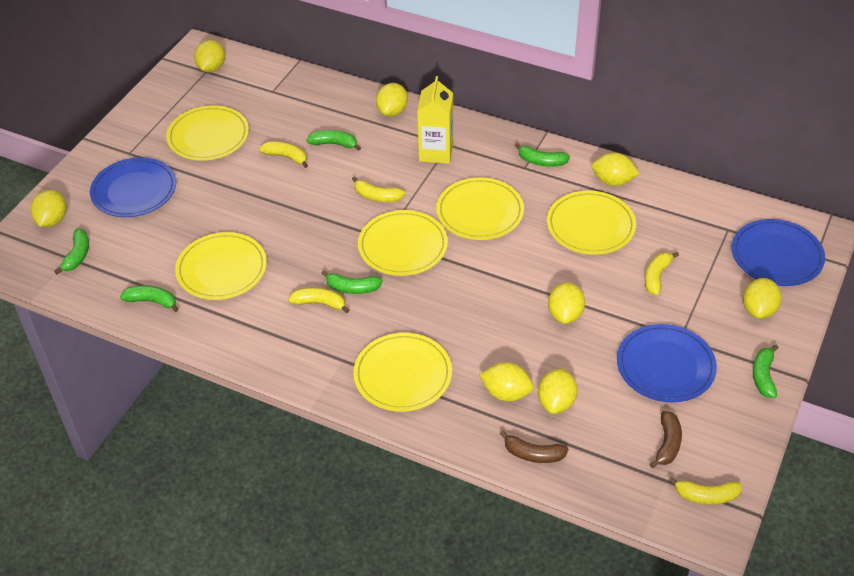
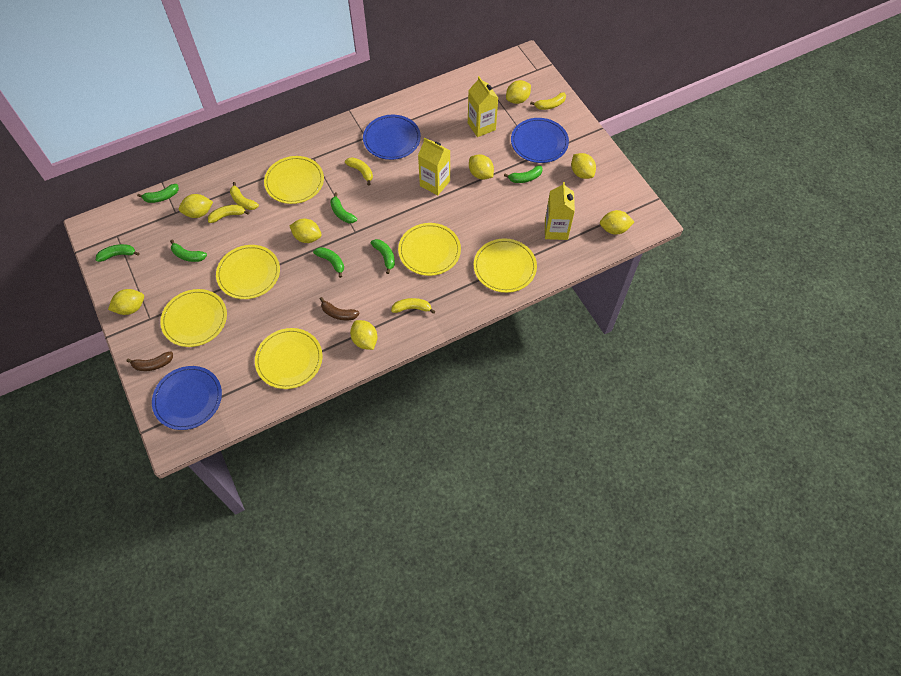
green banana: 6 -> 7
yellow carton: 1 -> 3

